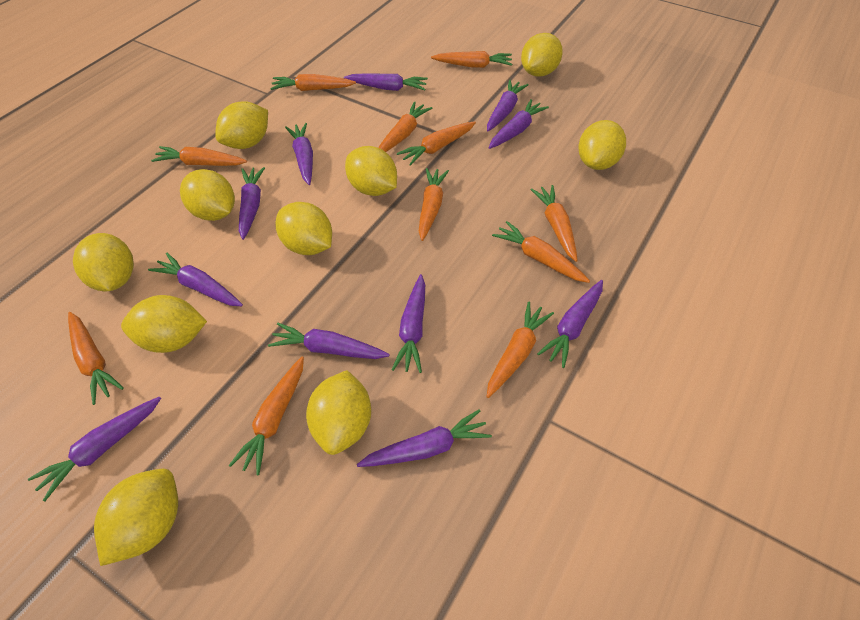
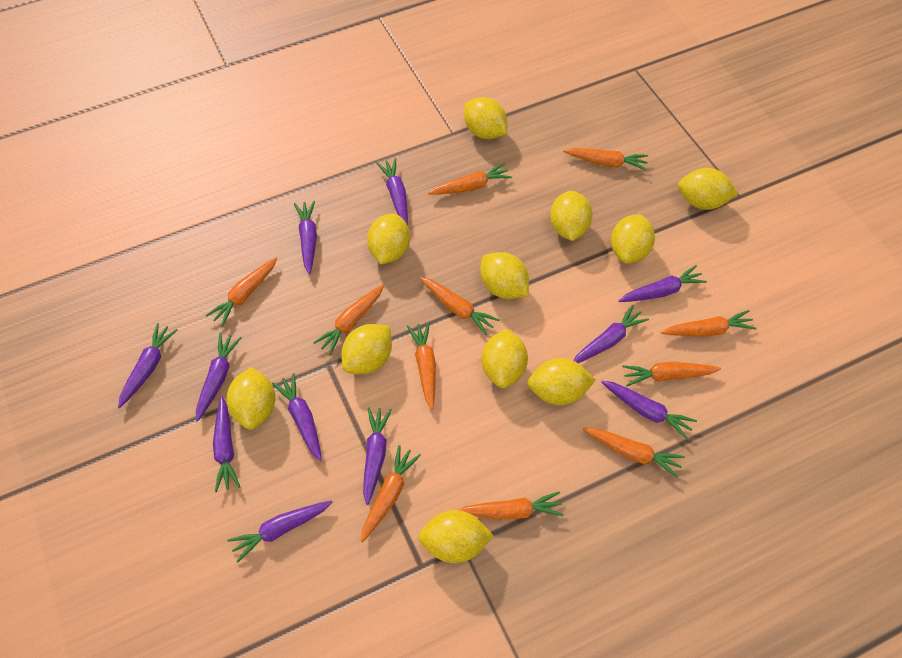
yellow lemon: 10 -> 11

